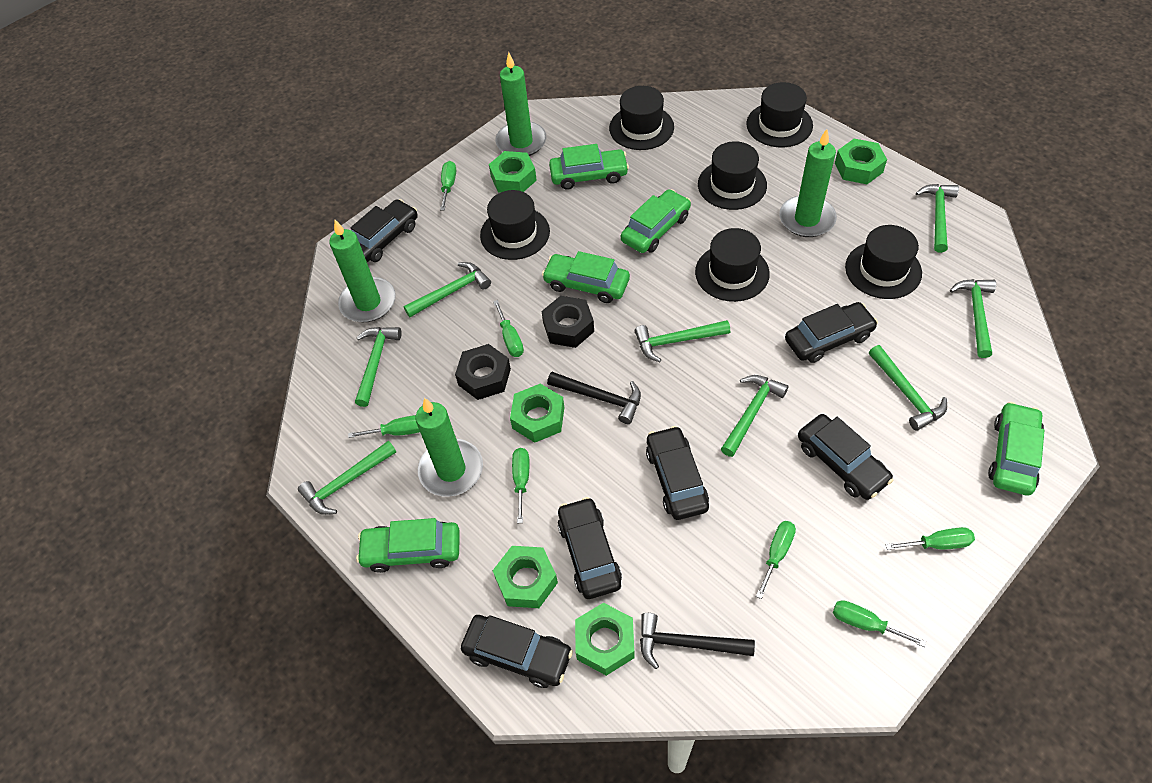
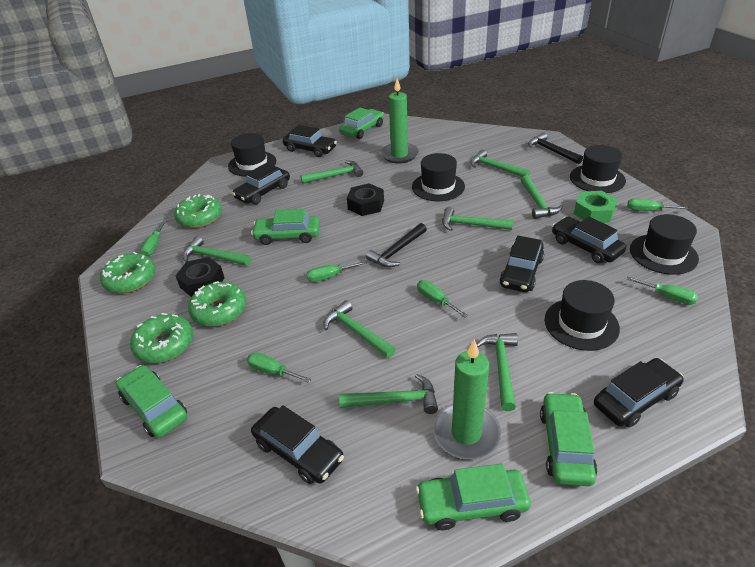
black hat: 6 -> 5
green candle: 4 -> 2
green donut: 0 -> 4
green nut: 5 -> 1
green screwdriver: 7 -> 6

